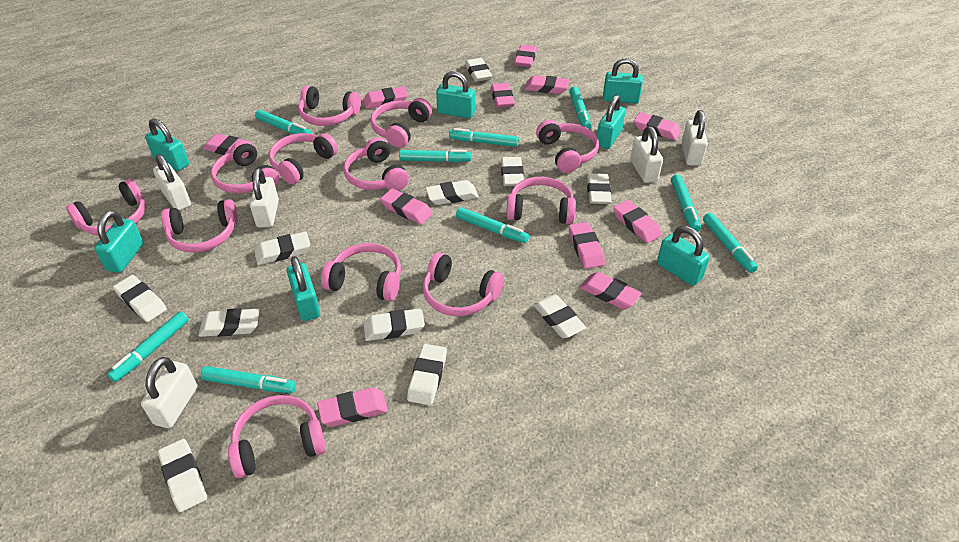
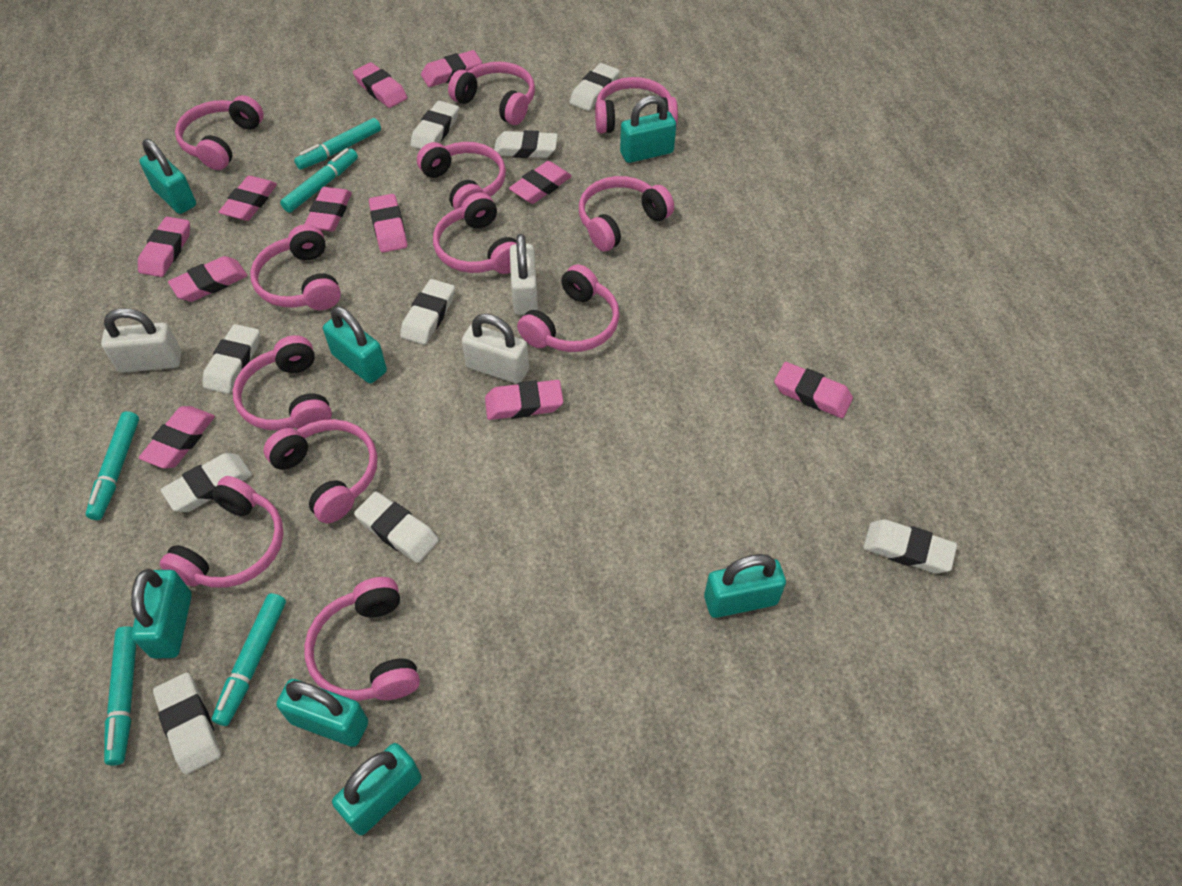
turquoise marker: 9 -> 5
white eraser: 11 -> 9
white padlock: 5 -> 3

